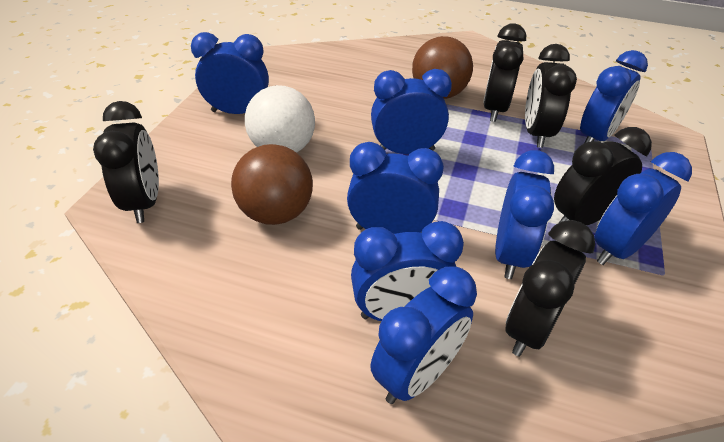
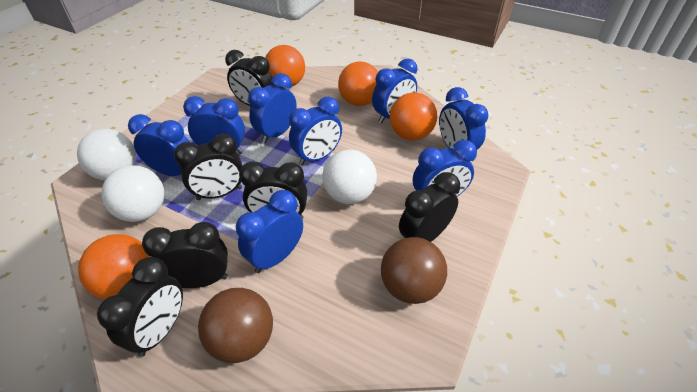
black clock: 5 -> 6
orange ball: 0 -> 4
white ball: 1 -> 3

